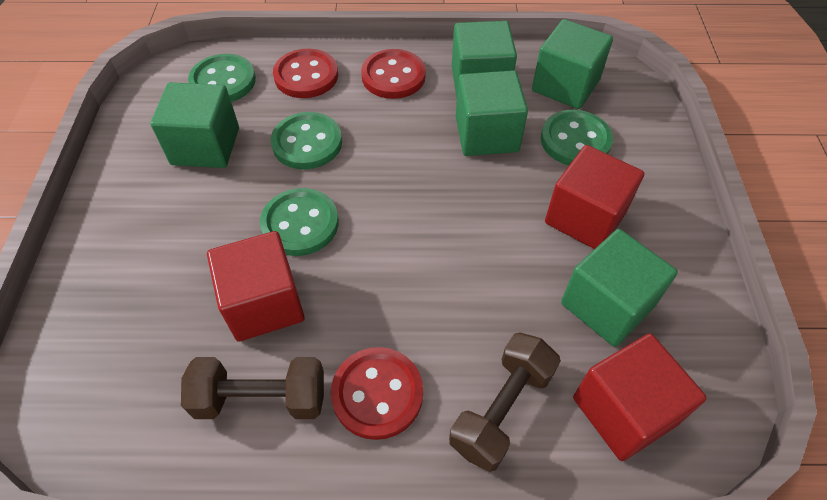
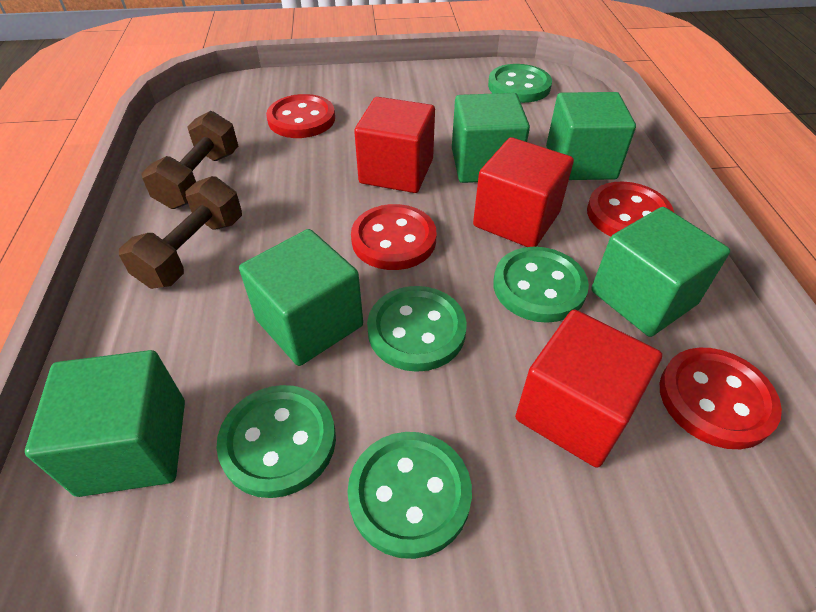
green button: 4 -> 5
red button: 3 -> 4

